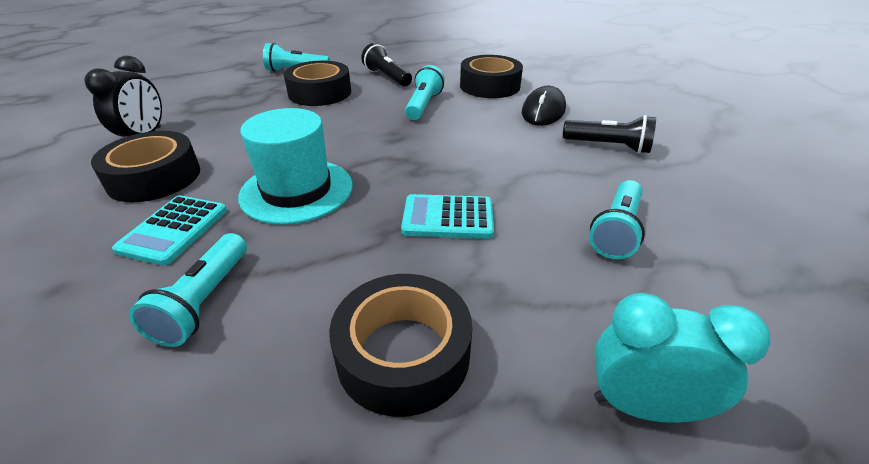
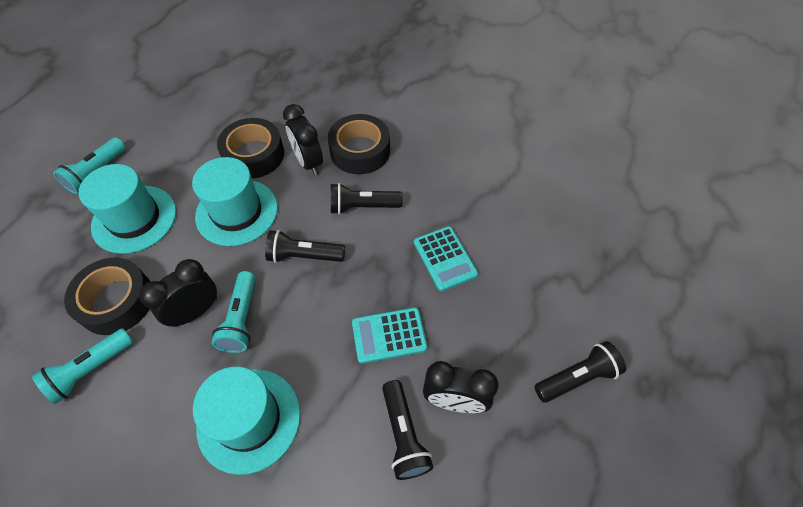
black clock: 1 -> 3
black flashlight: 2 -> 4
black mouse: 1 -> 0
black tape: 4 -> 3
turquoise clock: 1 -> 0
turquoise flashlight: 4 -> 3
turquoise hat: 1 -> 3

